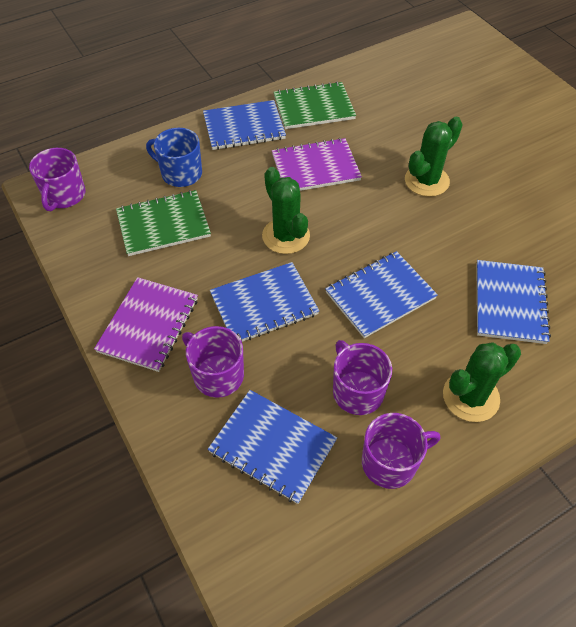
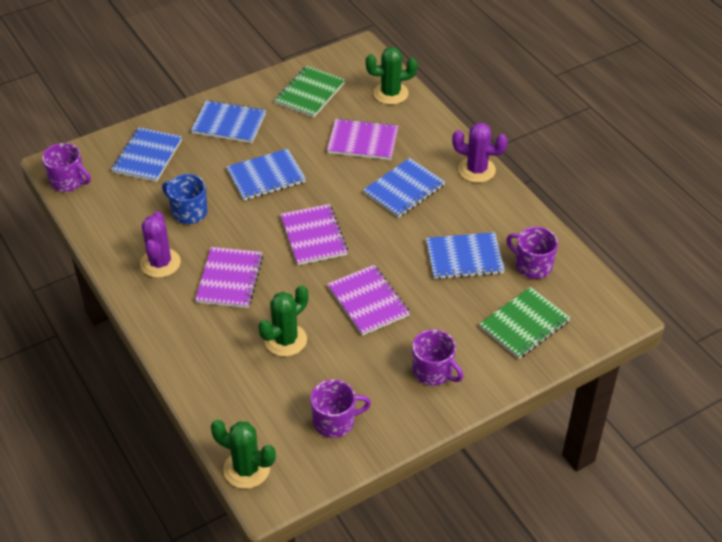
purple cactus: 0 -> 2
purple notebook: 2 -> 4

